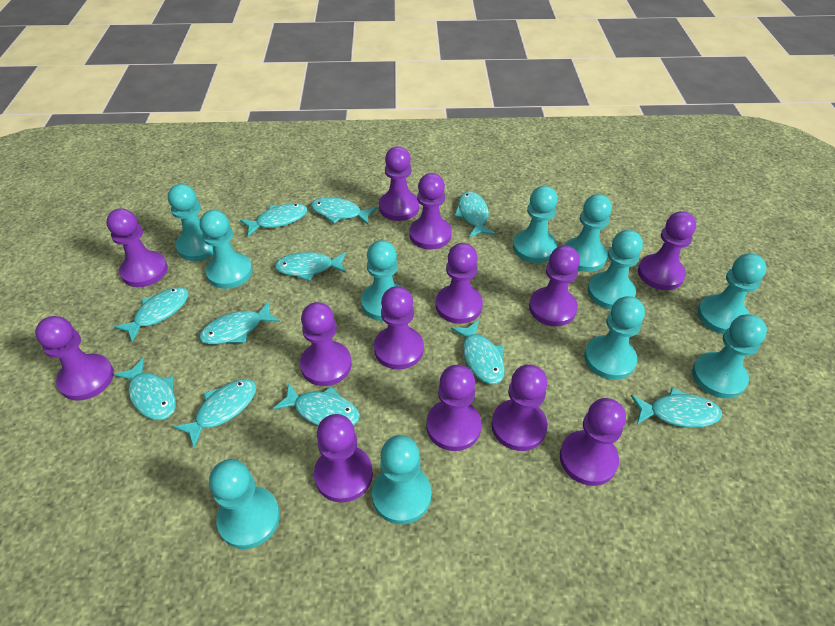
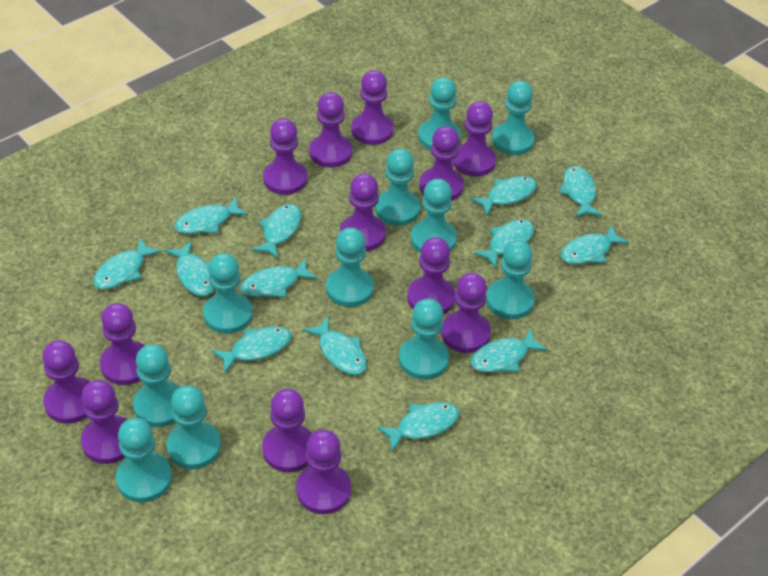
turquoise fish: 11 -> 13

